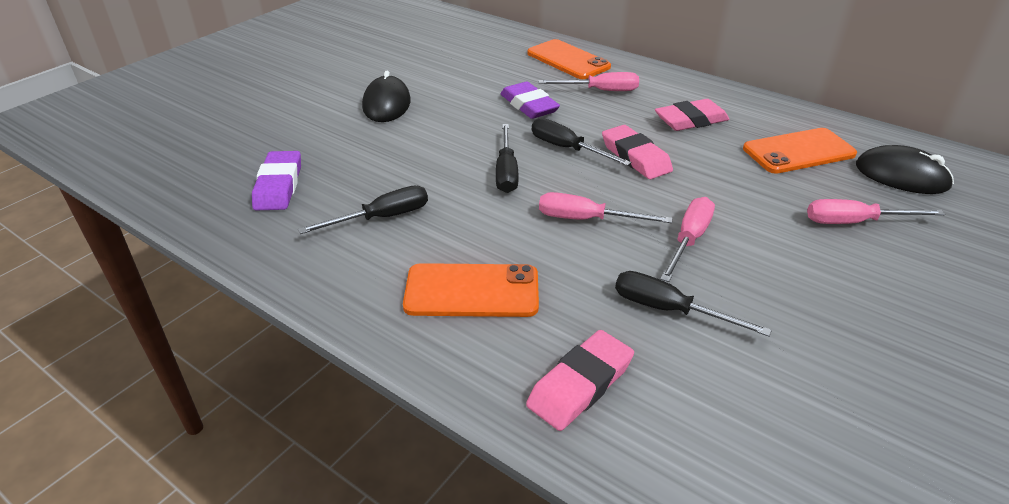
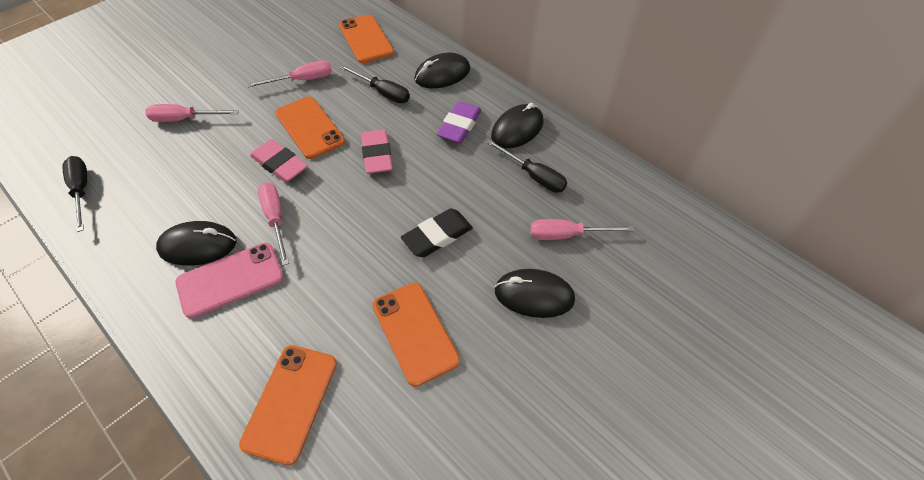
black eraser: 0 -> 1
black mouse: 2 -> 4
black screwdriver: 4 -> 3
orange phone: 3 -> 4
pink eraser: 3 -> 2
pink phone: 0 -> 1
purple eraser: 2 -> 1

